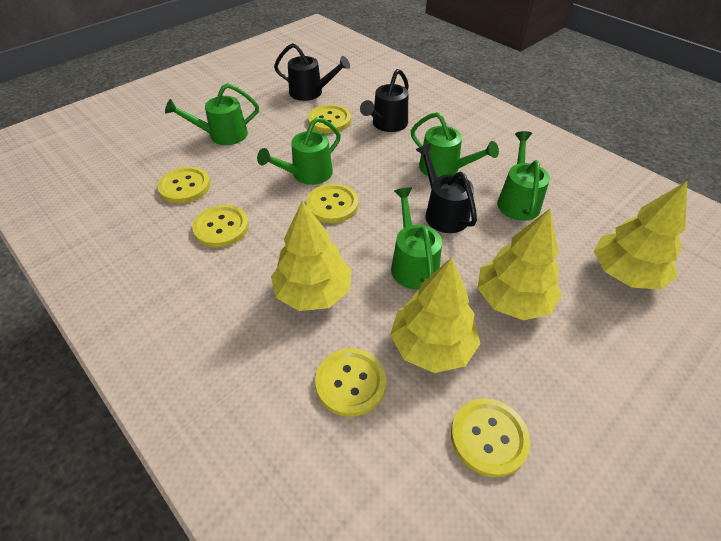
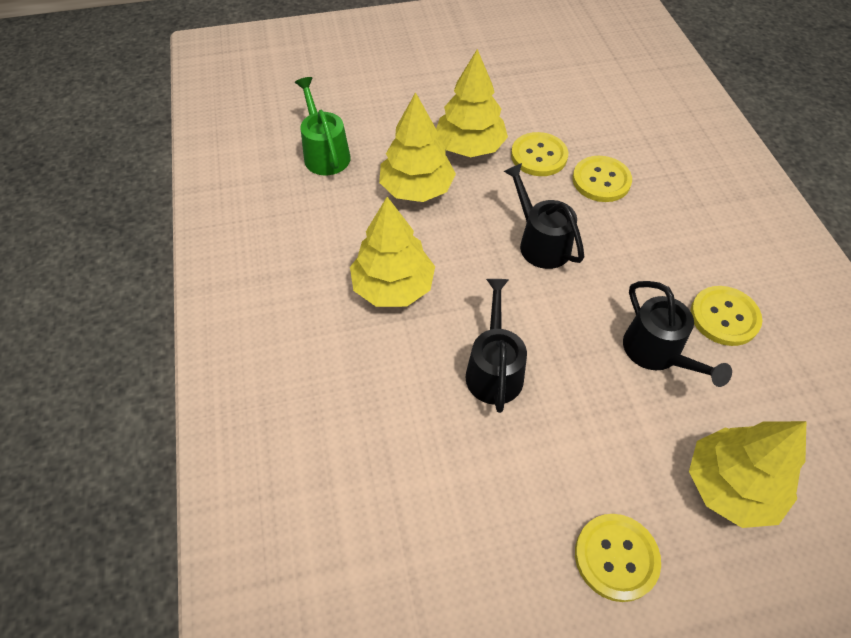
green watering can: 5 -> 1
yellow button: 6 -> 4

